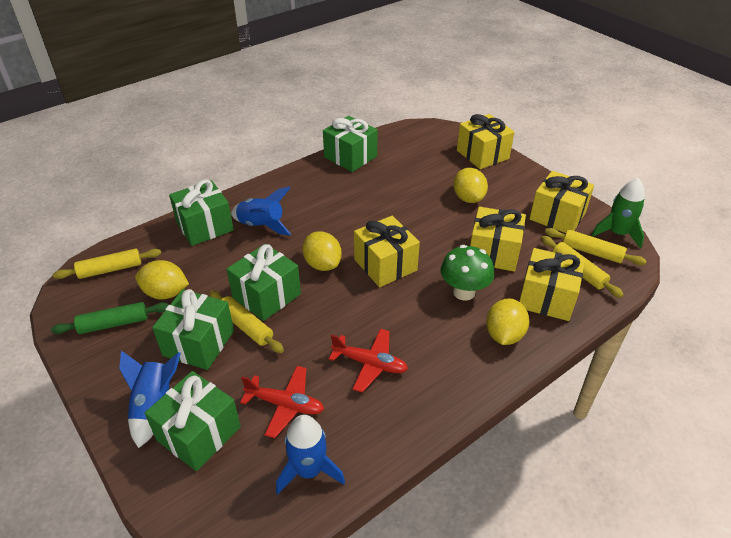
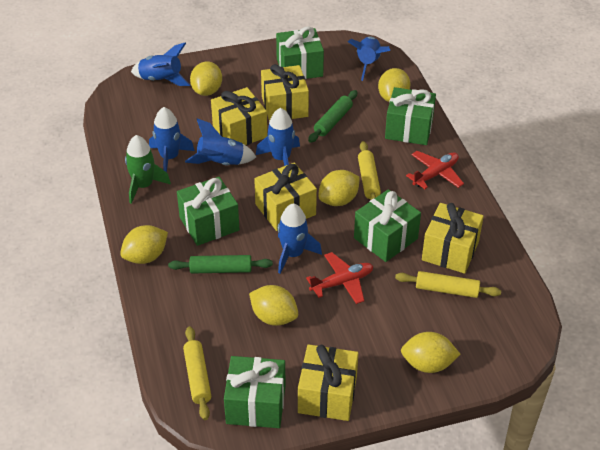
blue rocket: 3 -> 6
green mushroom: 1 -> 0
green rolling pin: 1 -> 2
yellow lemon: 4 -> 6
yellow rolling pin: 4 -> 3

